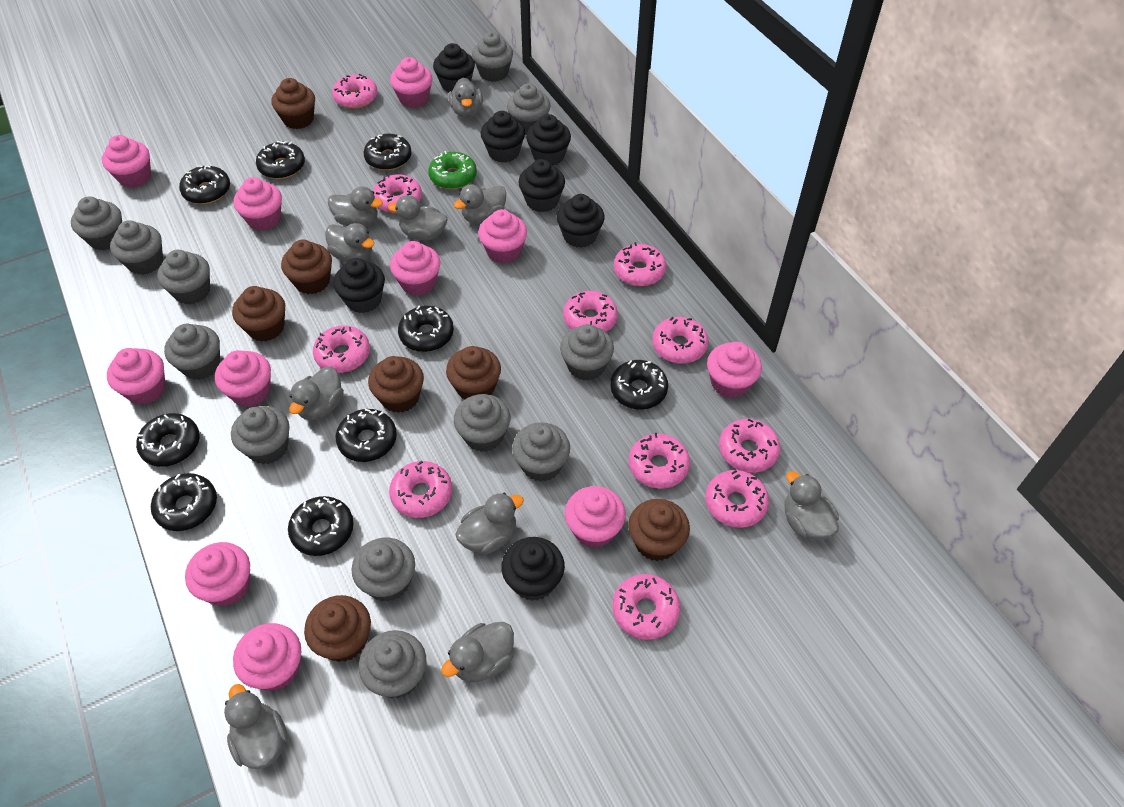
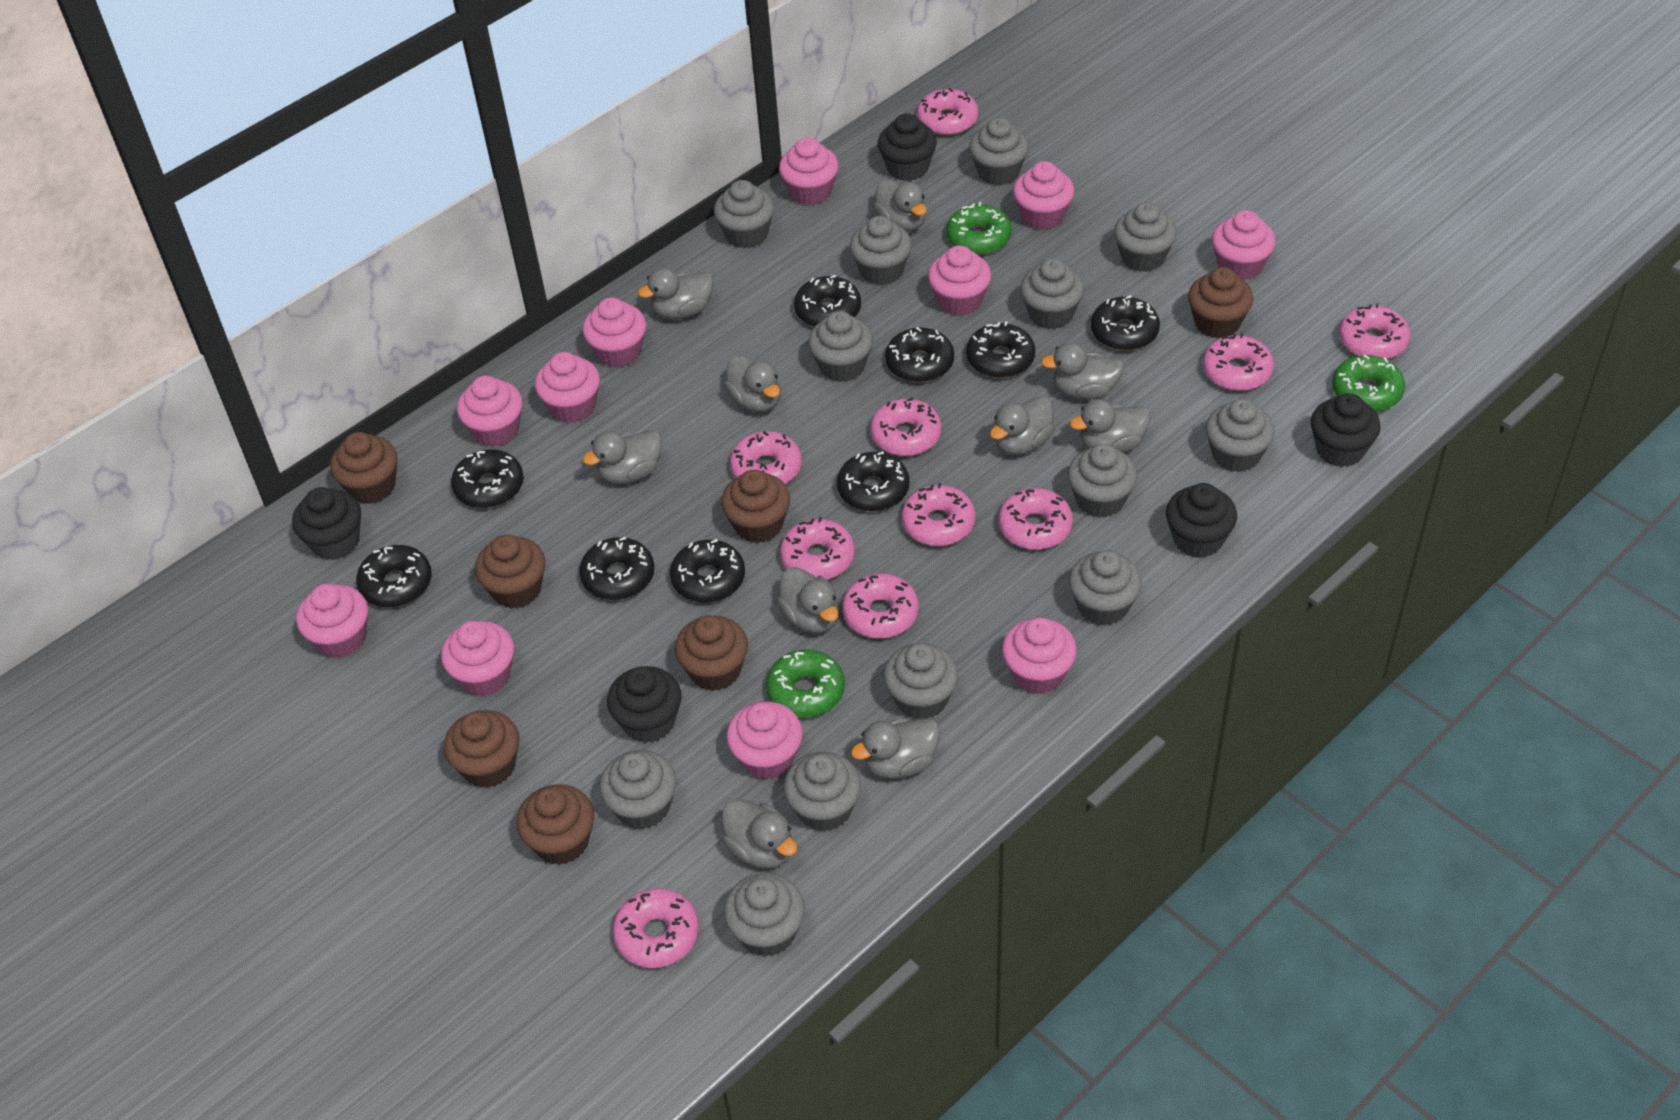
black cupcake: 7 -> 5
green donut: 1 -> 3
grey cupcake: 12 -> 13
pink donut: 11 -> 10

